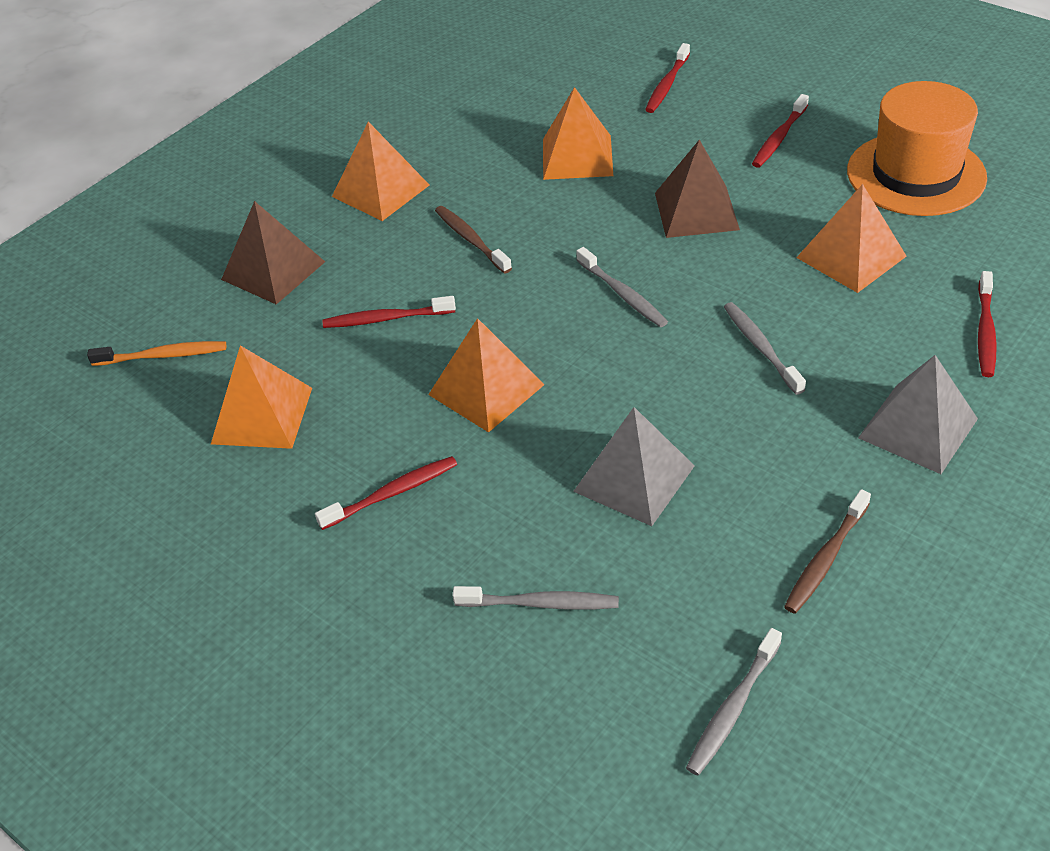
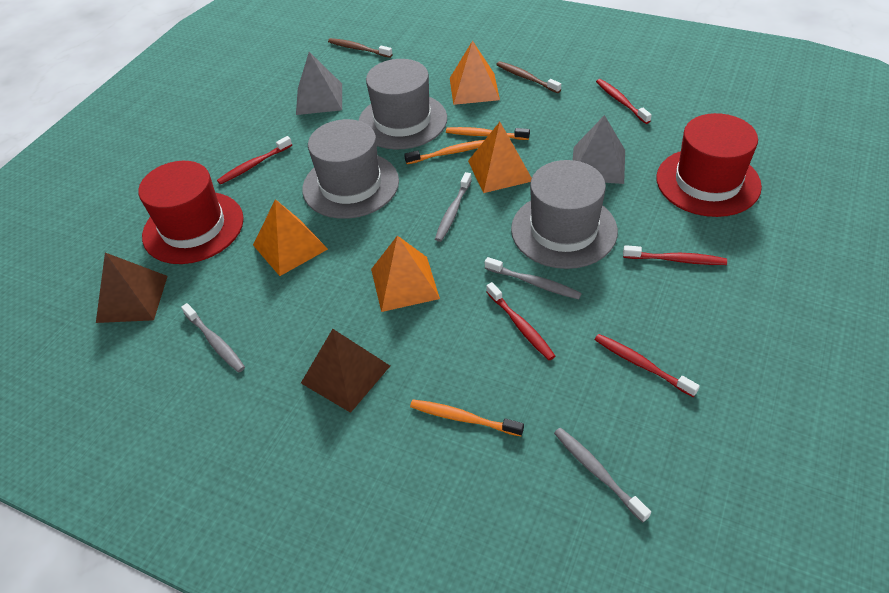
grey hat: 0 -> 3
orange hat: 1 -> 0
orange pyramid: 5 -> 4
orange toothbrush: 1 -> 3
red hat: 0 -> 2

